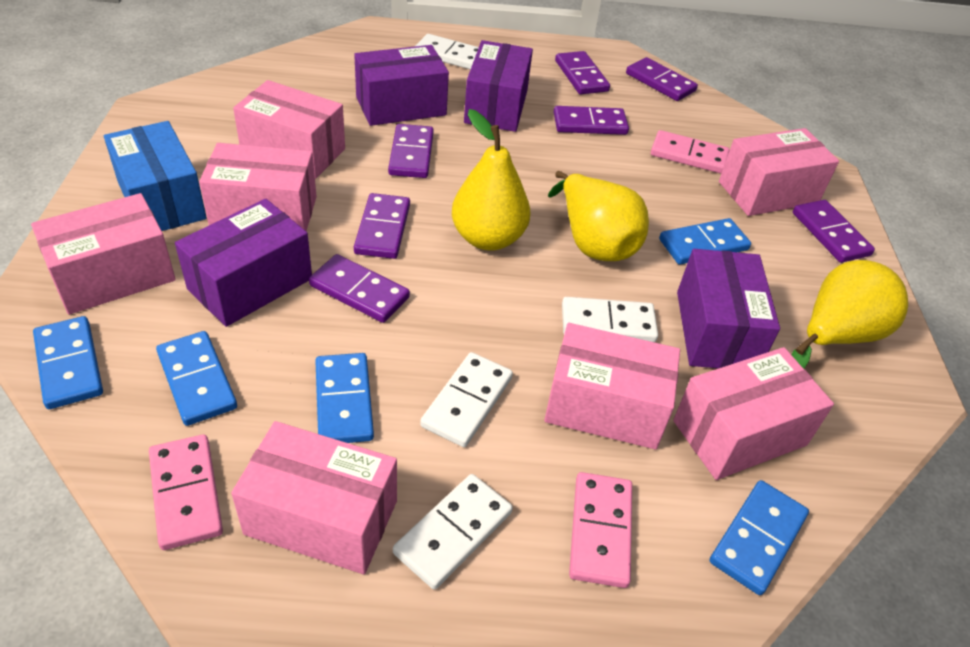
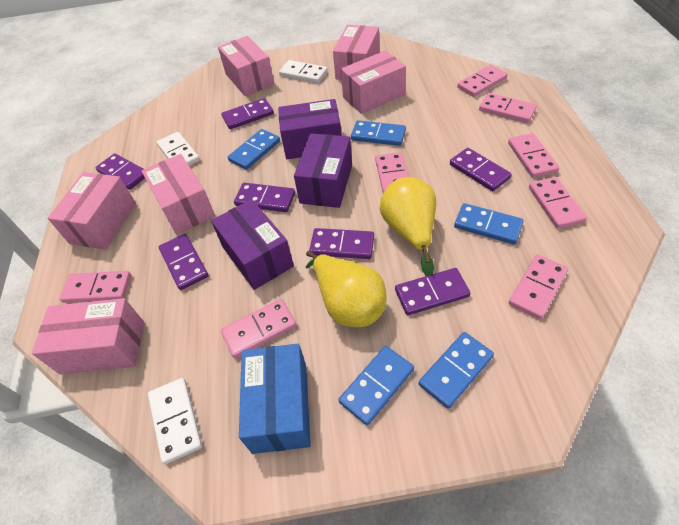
pink box: 7 -> 6
pink domino: 3 -> 8
purple box: 4 -> 3
white domino: 4 -> 3
yellow pear: 3 -> 2

